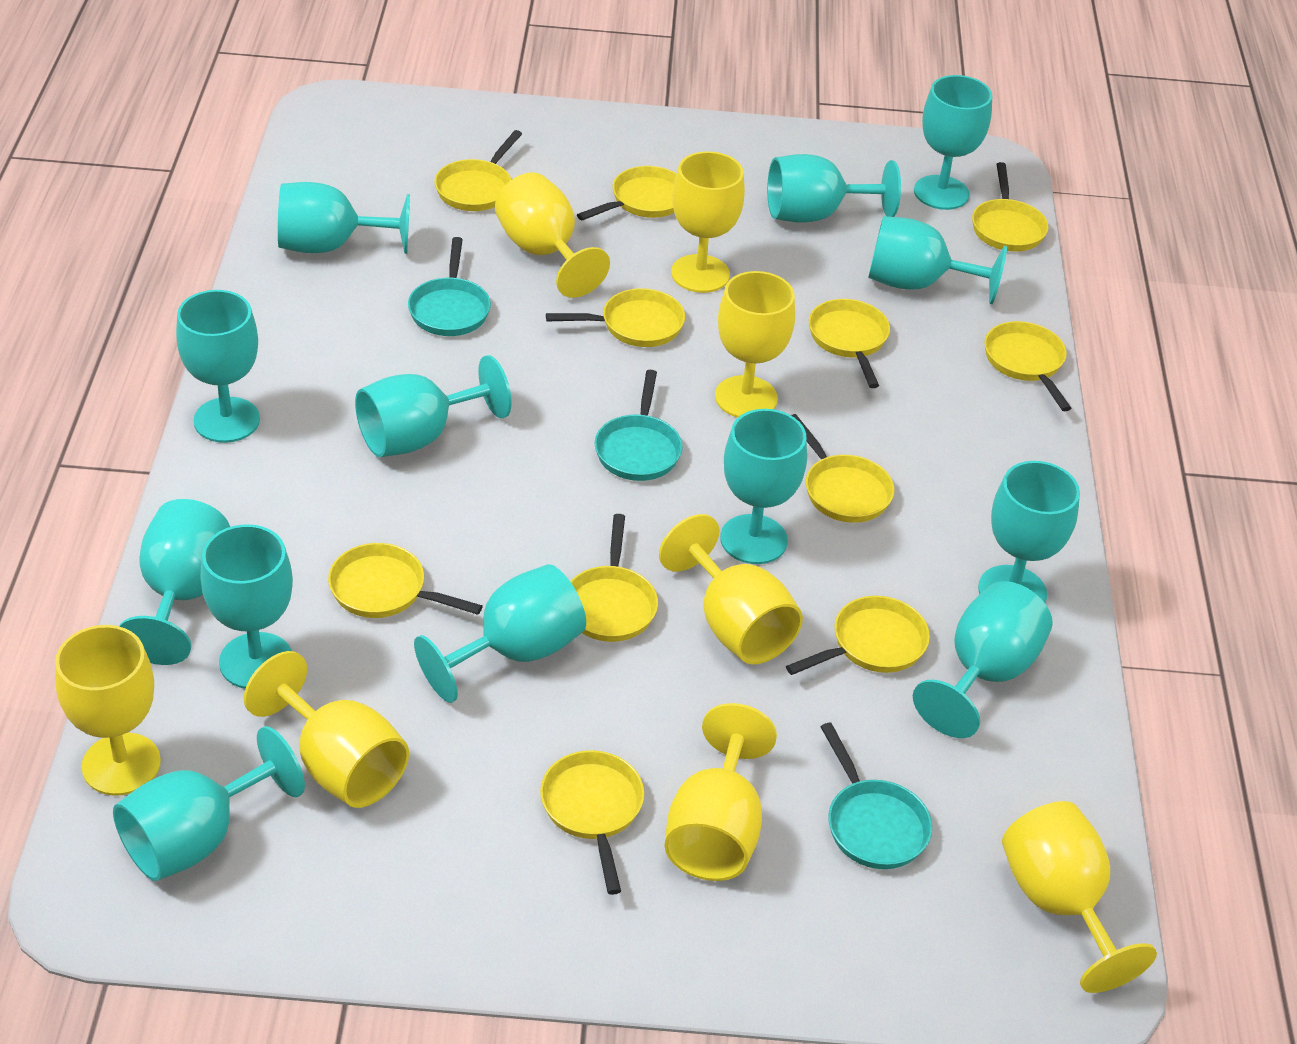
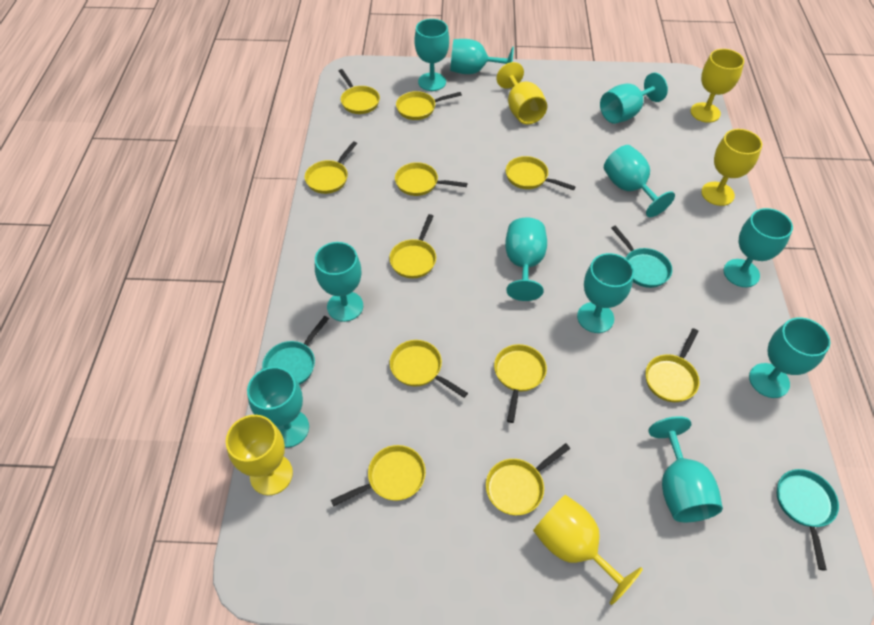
turquoise goblet: 13 -> 11
yellow goblet: 8 -> 5

